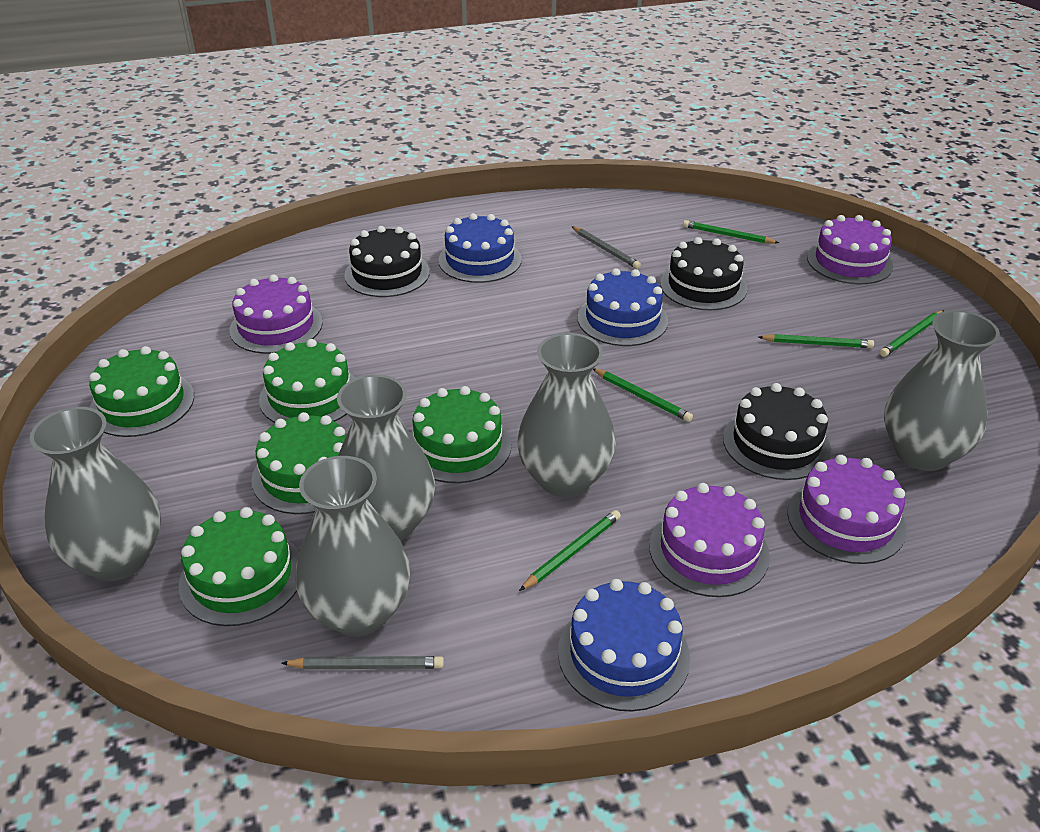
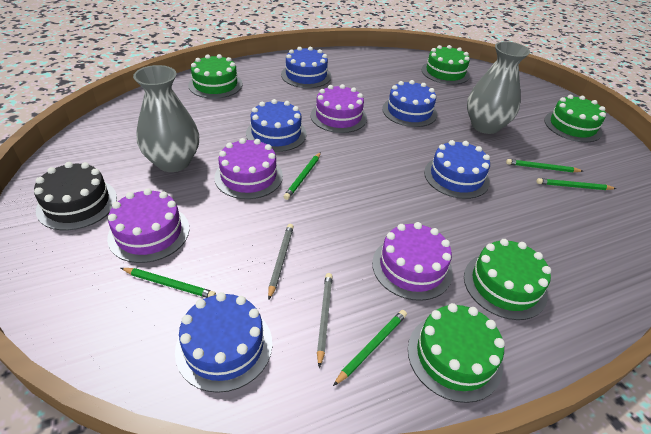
black cake: 3 -> 1
blue cake: 3 -> 5
grey vase: 5 -> 2

